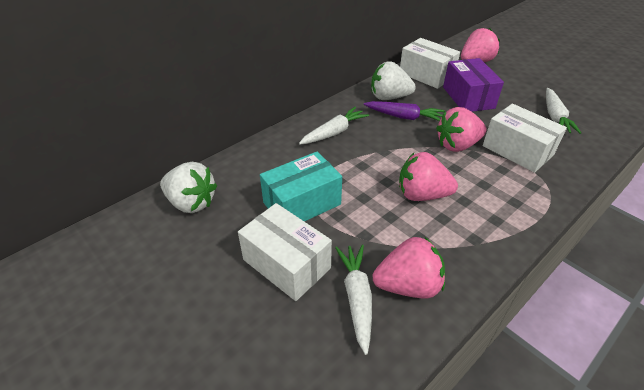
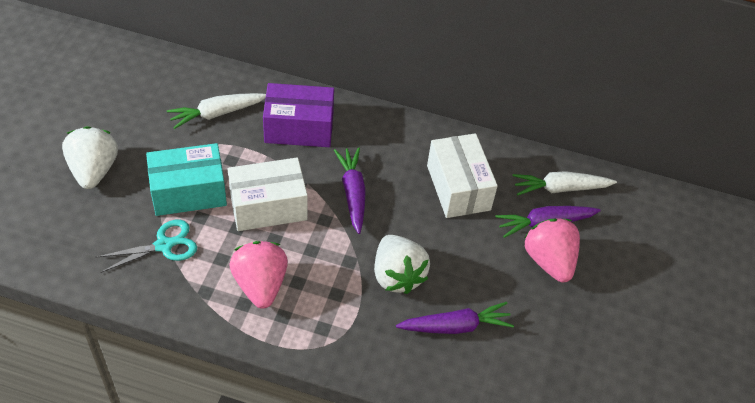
pink strawberry: 4 -> 2
purple carrot: 1 -> 3
turquoise scissors: 0 -> 1
white box: 3 -> 2
white carrot: 3 -> 2

